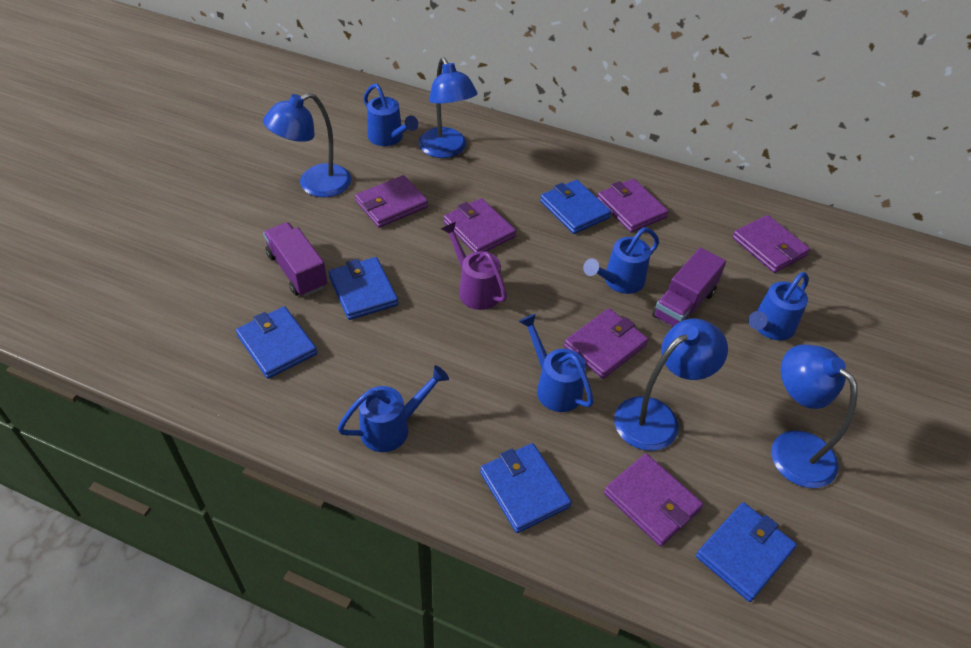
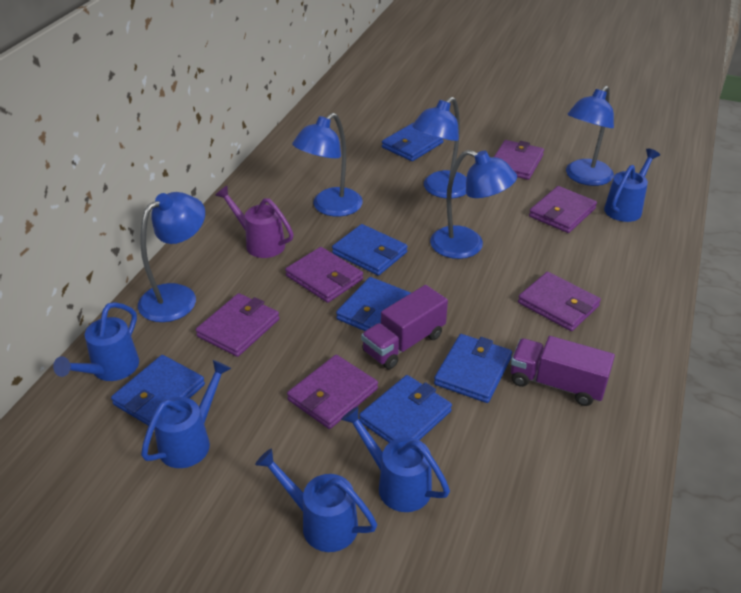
blue lamp: 4 -> 5
blue wallet: 5 -> 6

